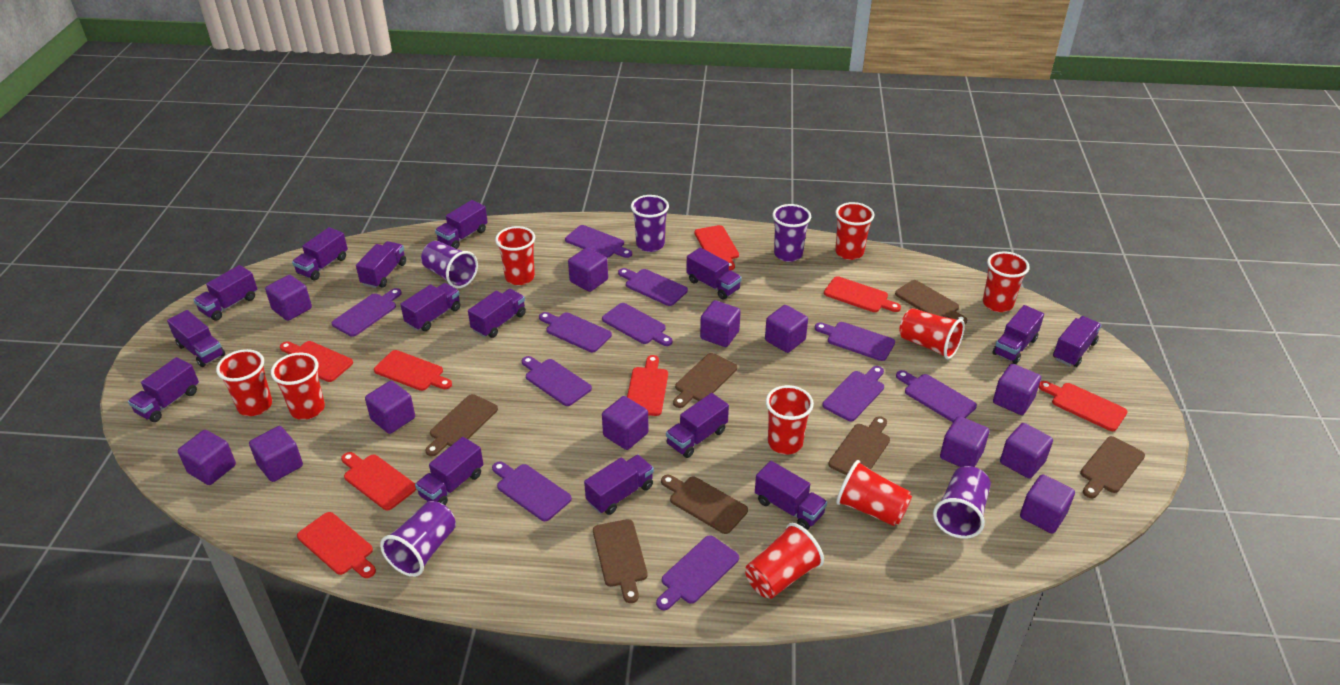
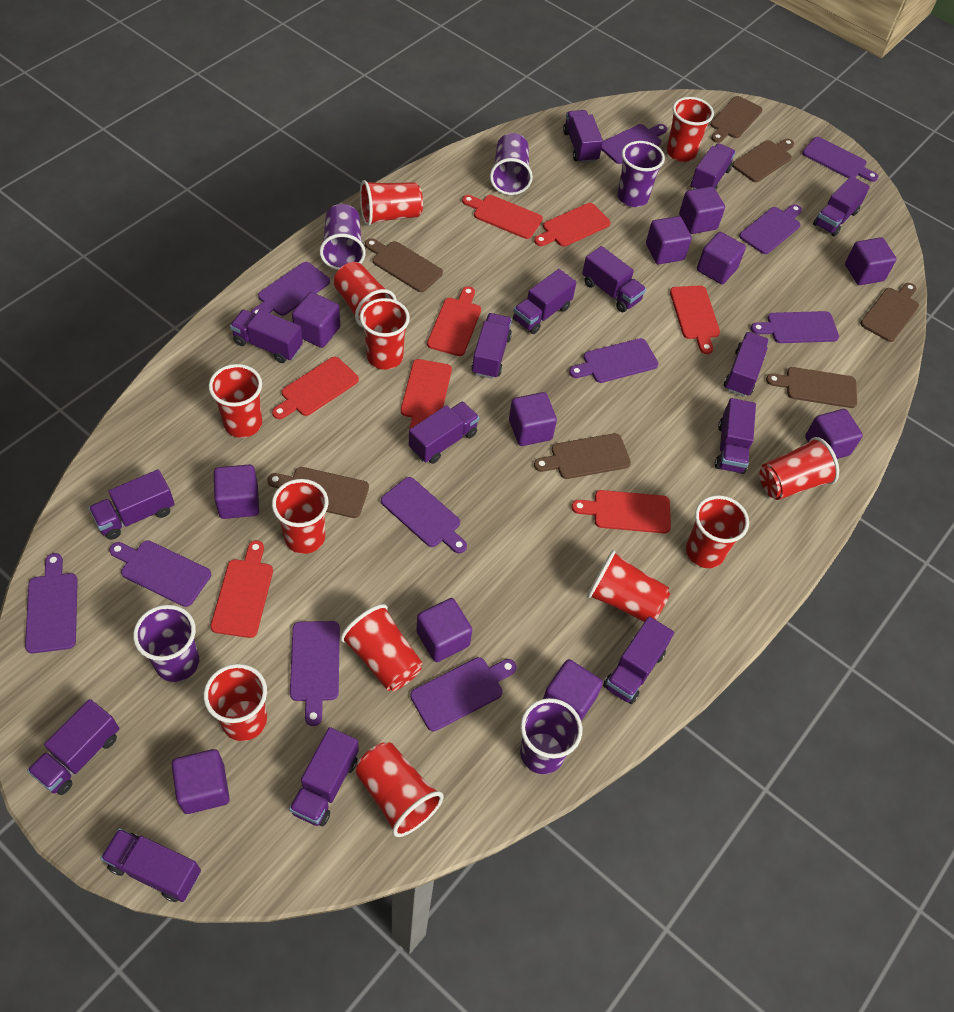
purple cube: 12 -> 11
red cup: 9 -> 12

